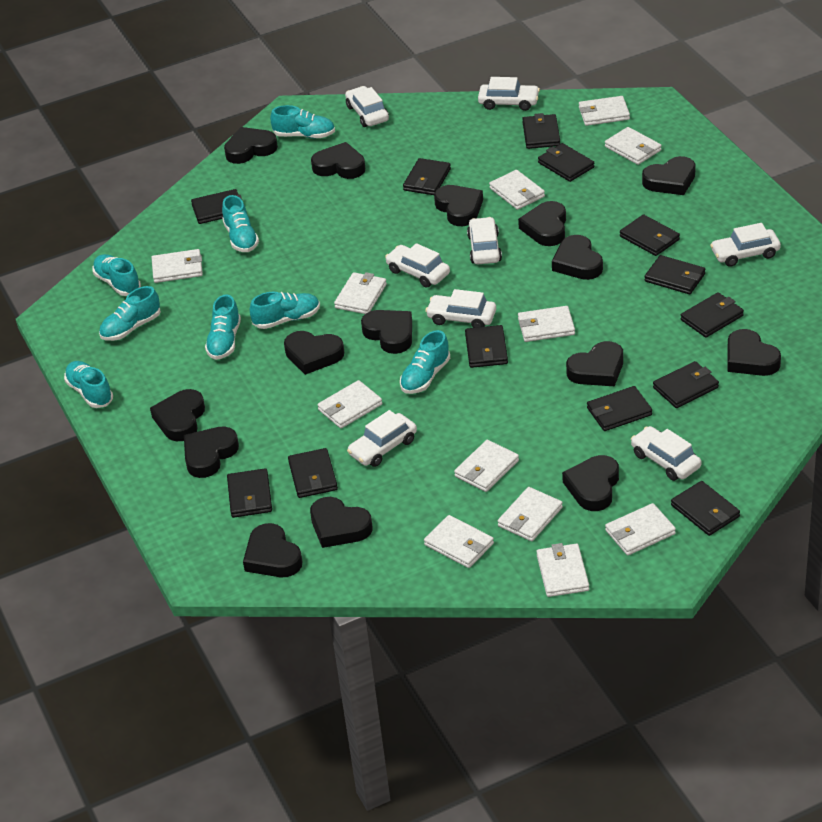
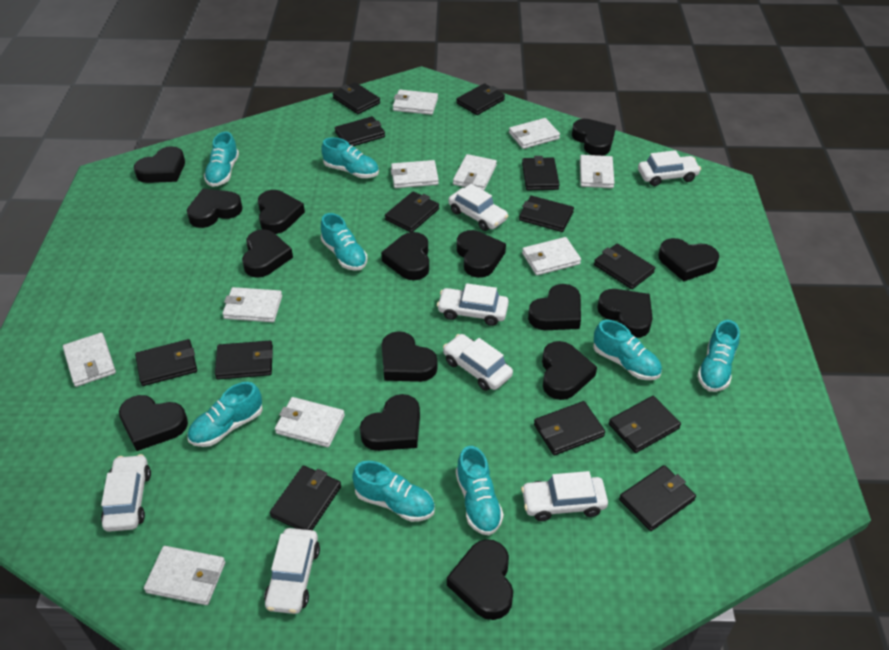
white car: 8 -> 7
white wallet: 12 -> 10

